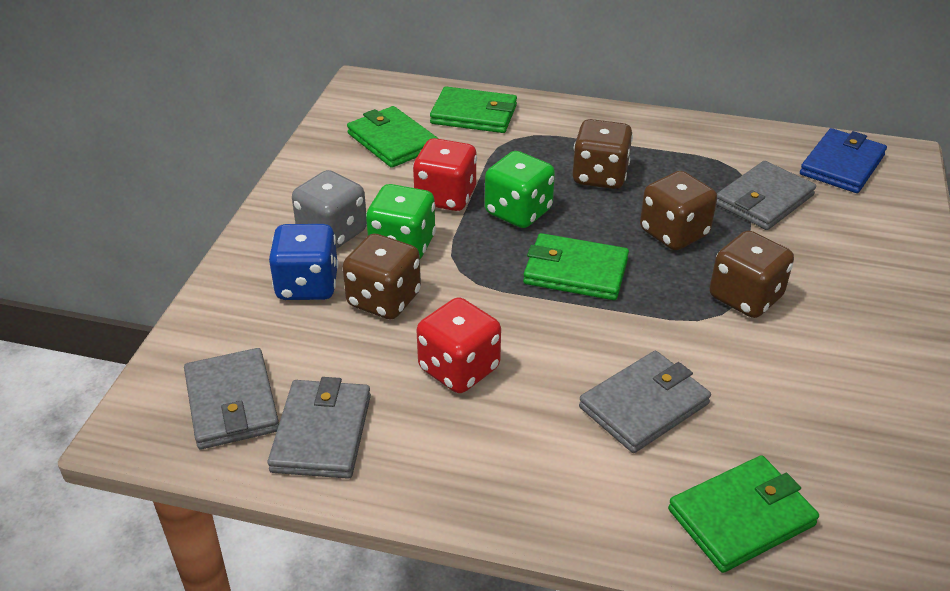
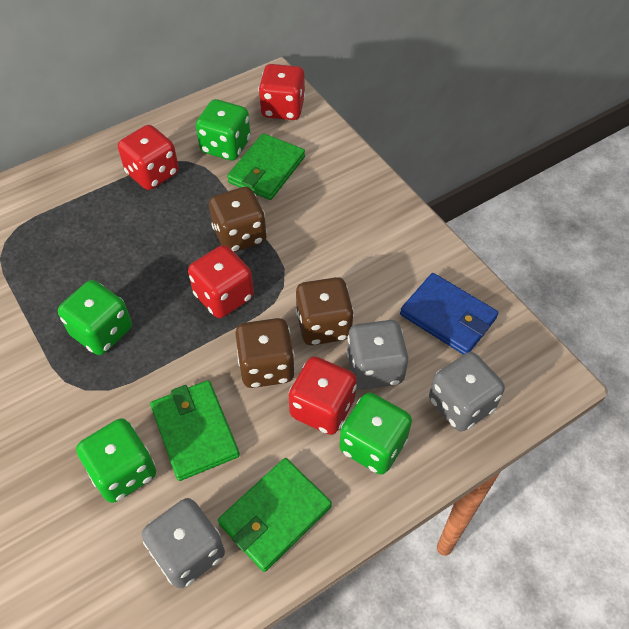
blue dice: 1 -> 0
brown dice: 4 -> 3
green dice: 2 -> 4
green wallet: 4 -> 3
grey dice: 1 -> 3
grey wallet: 4 -> 0
red dice: 2 -> 4

